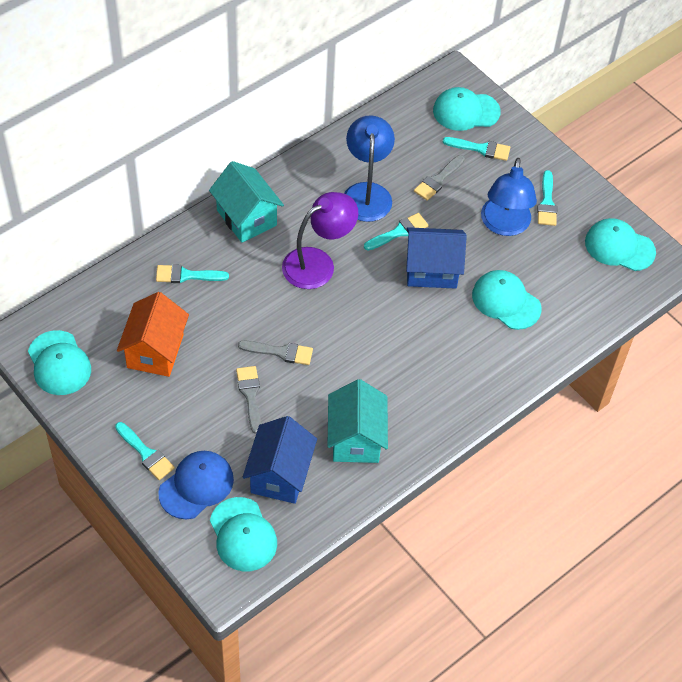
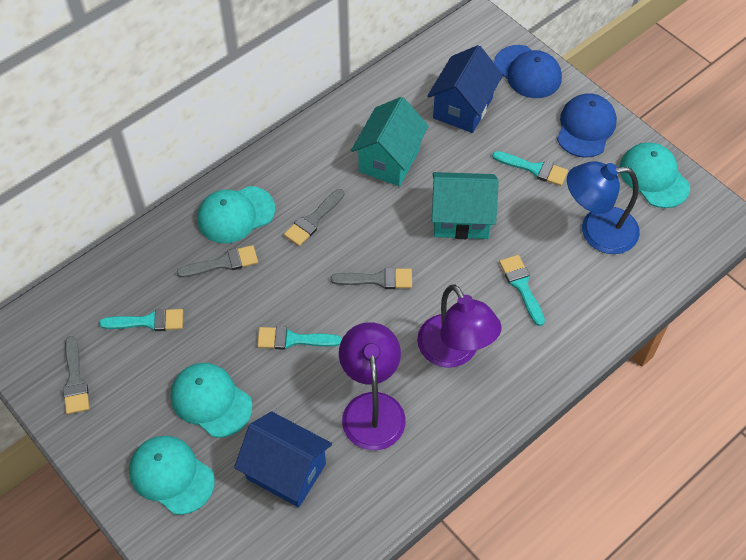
blue cap: 1 -> 2
blue lamp: 2 -> 1
grey brush: 3 -> 4
orange house: 1 -> 0
purple lamp: 1 -> 2
turquoise brush: 5 -> 4
turquoise cap: 5 -> 4

